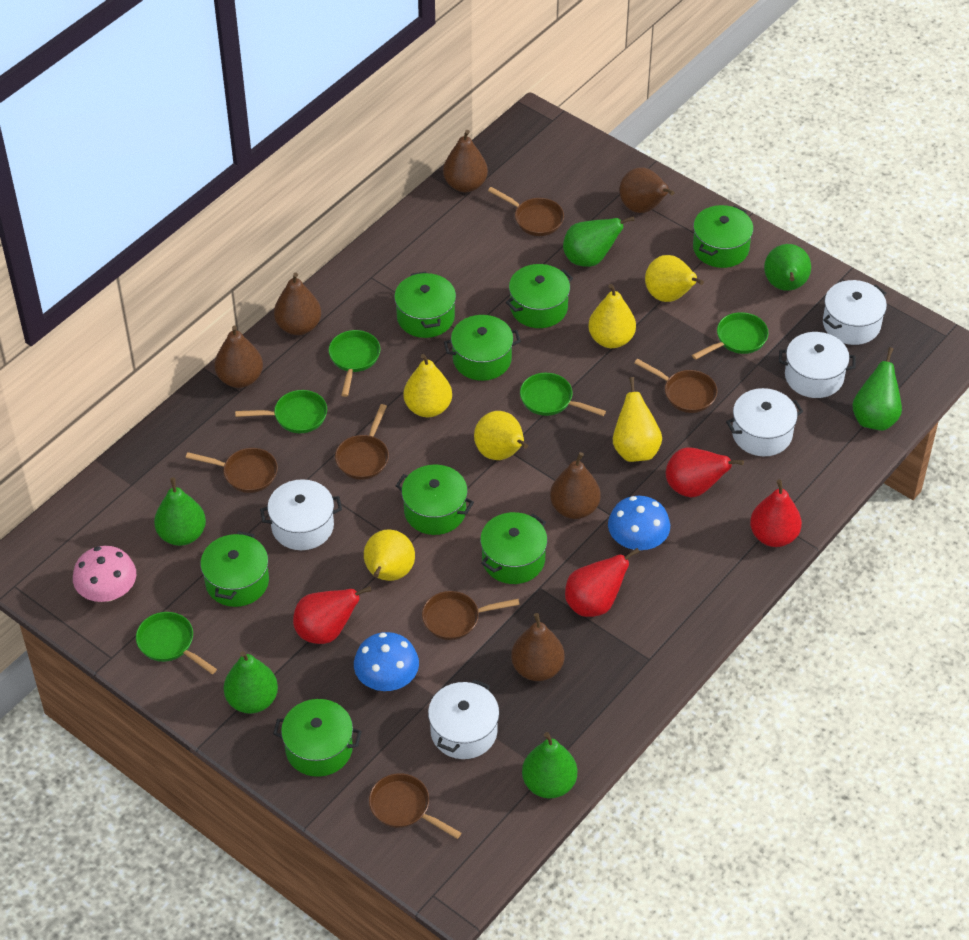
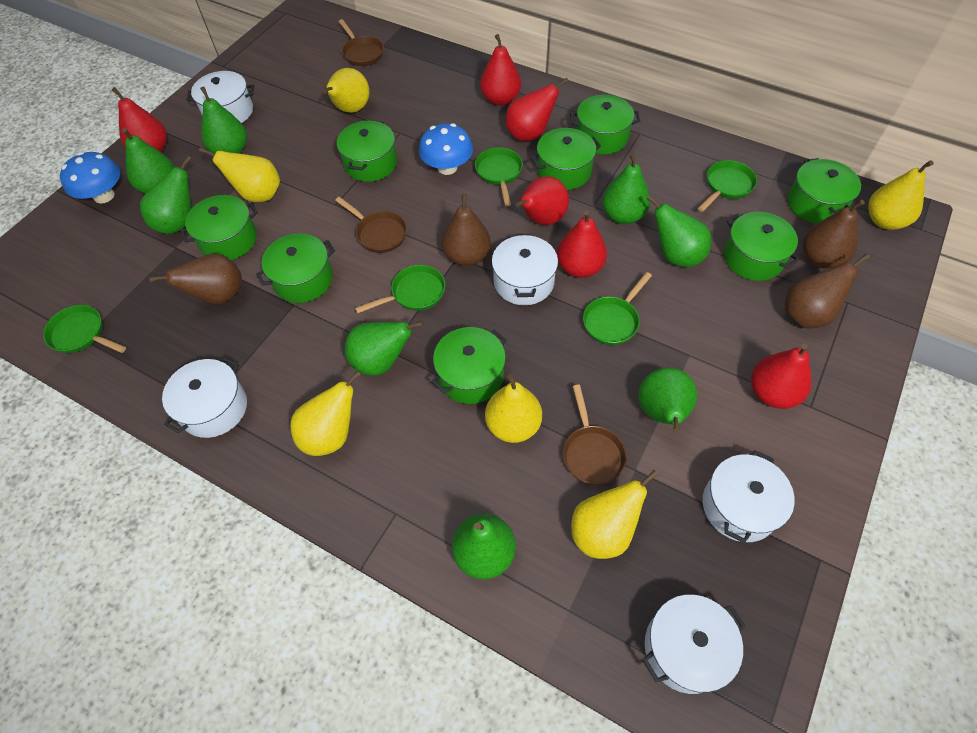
brown pan: 6 -> 3
brown pear: 6 -> 4
green pear: 6 -> 8
pink mushroom: 1 -> 0
red pear: 4 -> 6

